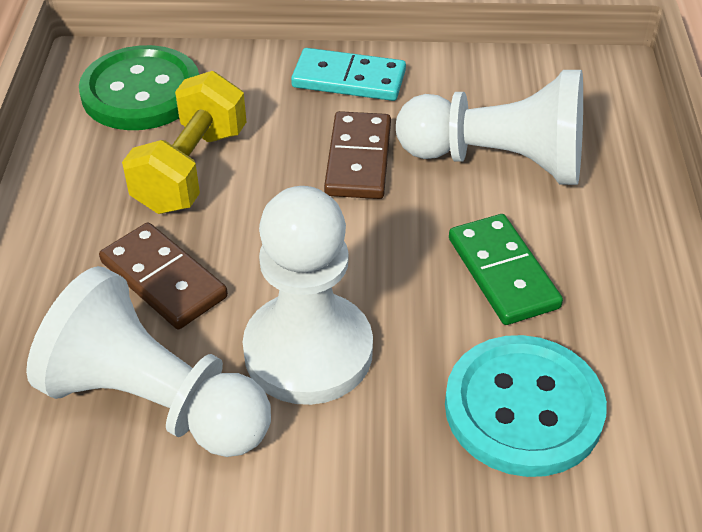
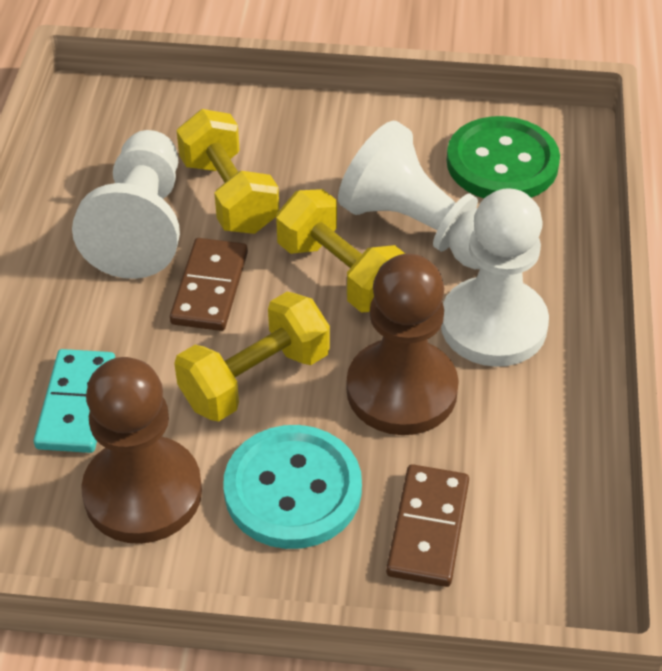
brown pawn: 0 -> 2
green domino: 1 -> 0
yellow dumbbell: 1 -> 3

